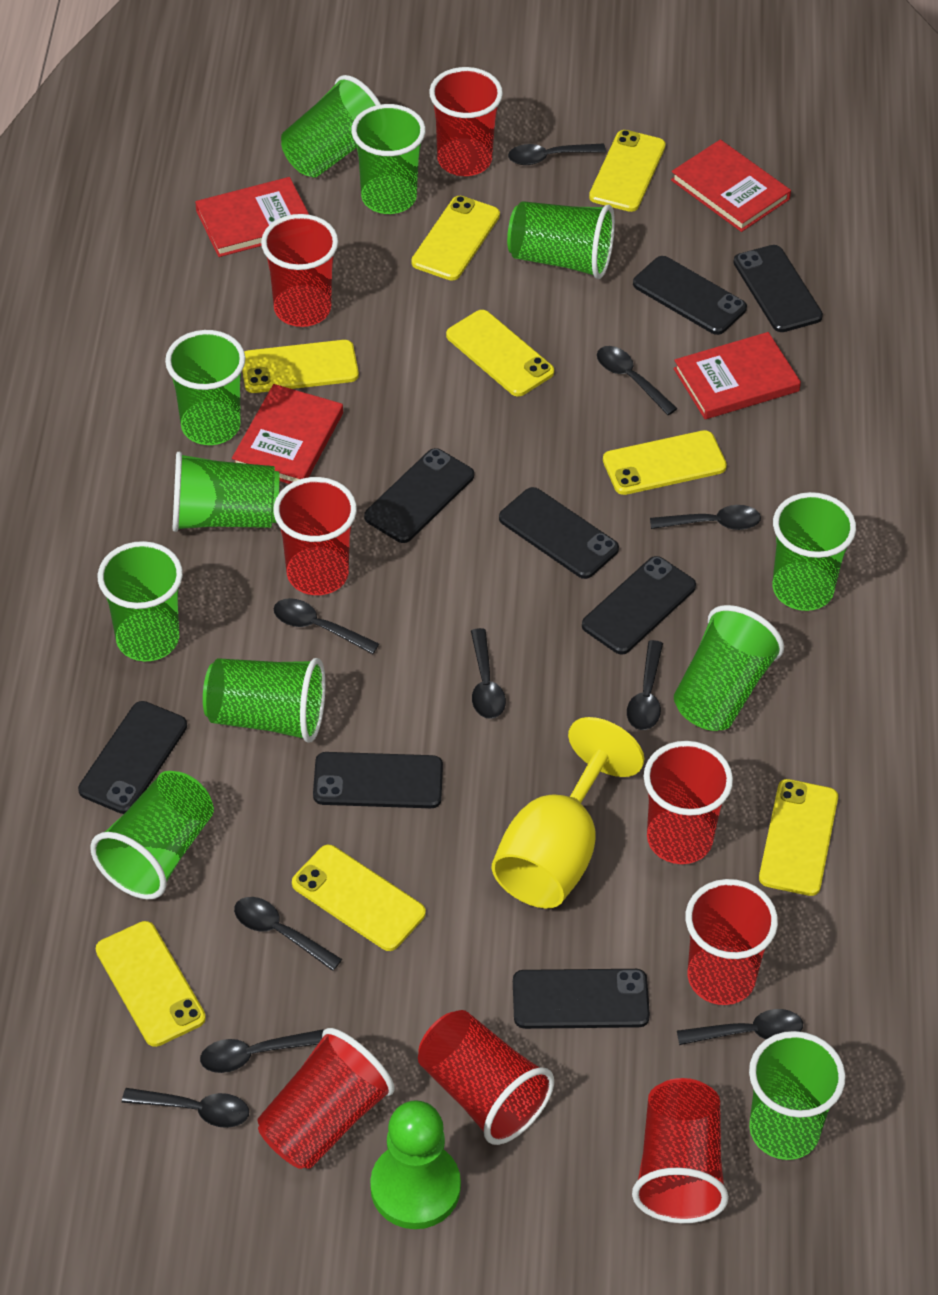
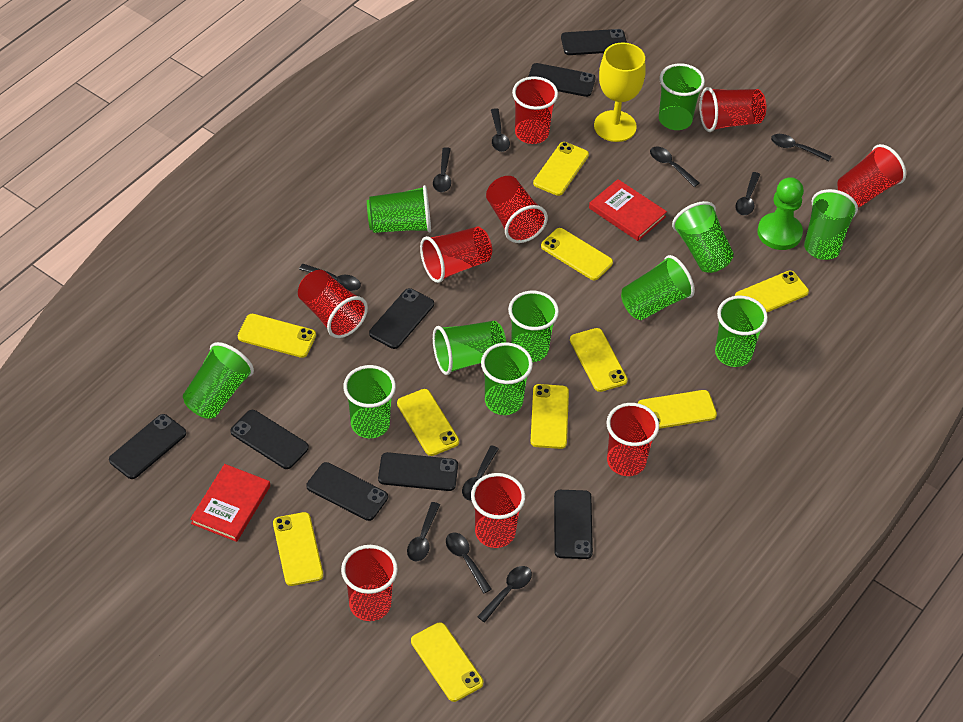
red book: 4 -> 2
red cup: 8 -> 9
yellow phone: 8 -> 10

